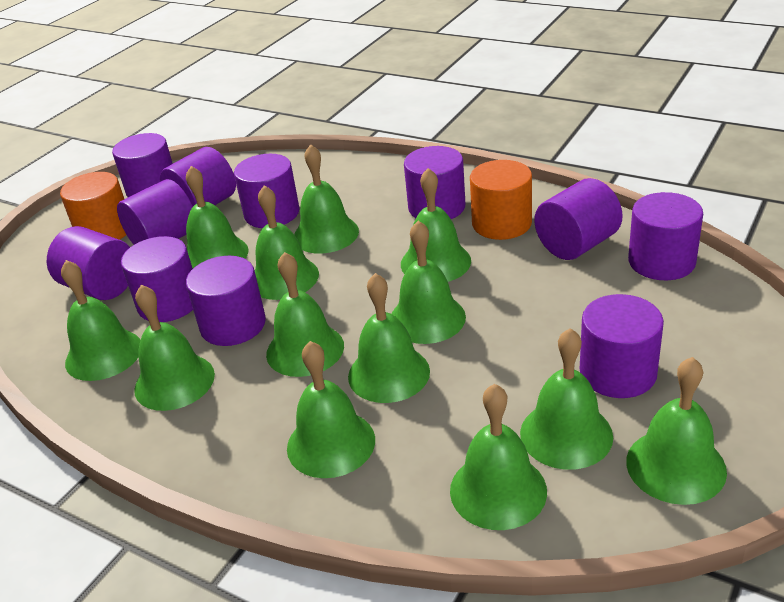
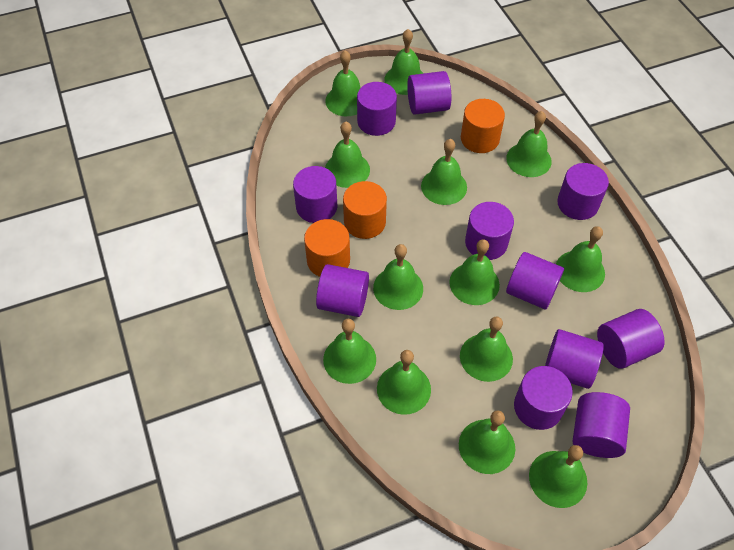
orange cylinder: 2 -> 3

